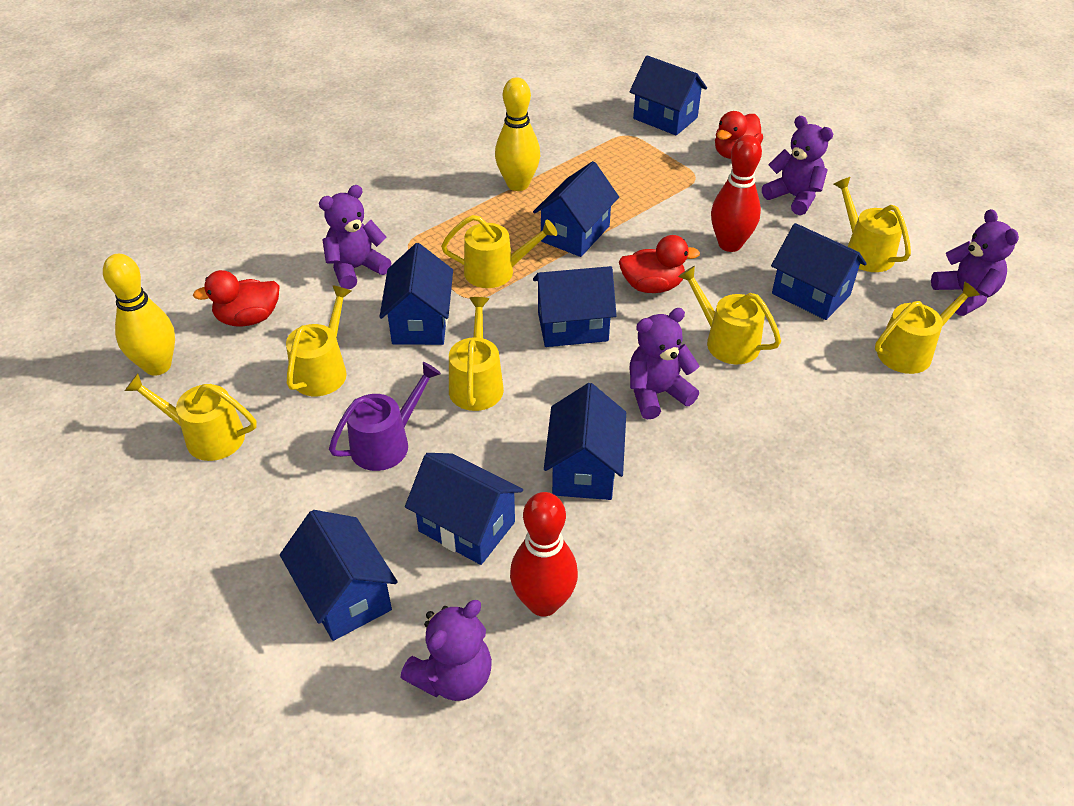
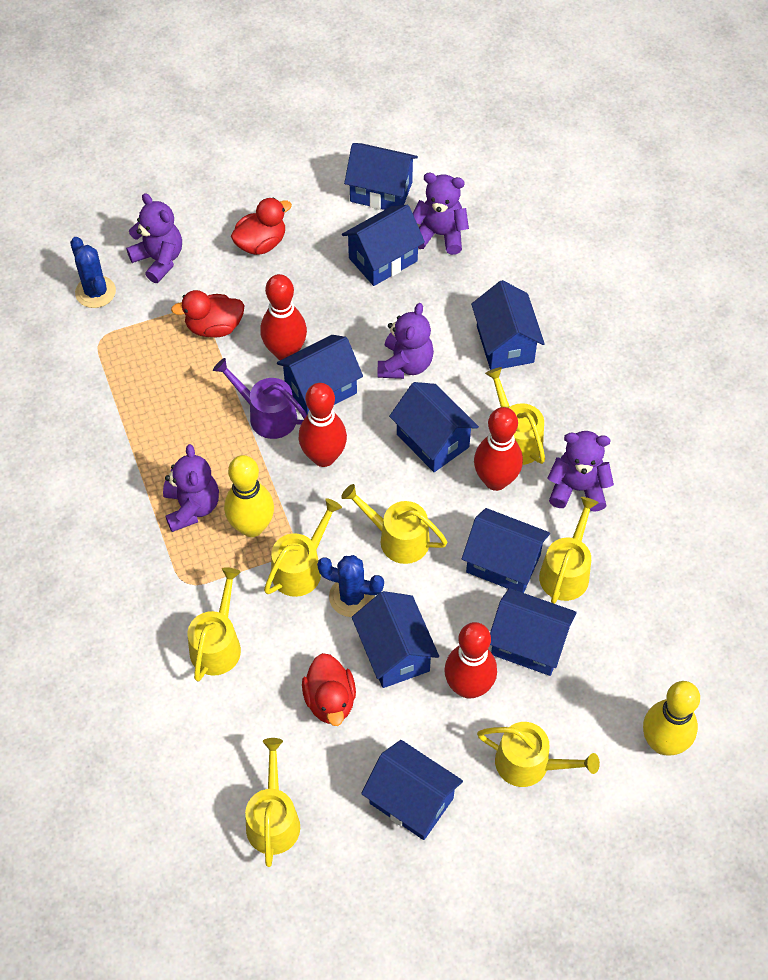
blue cactus: 0 -> 2
blue house: 8 -> 9
red bowling pin: 2 -> 4

